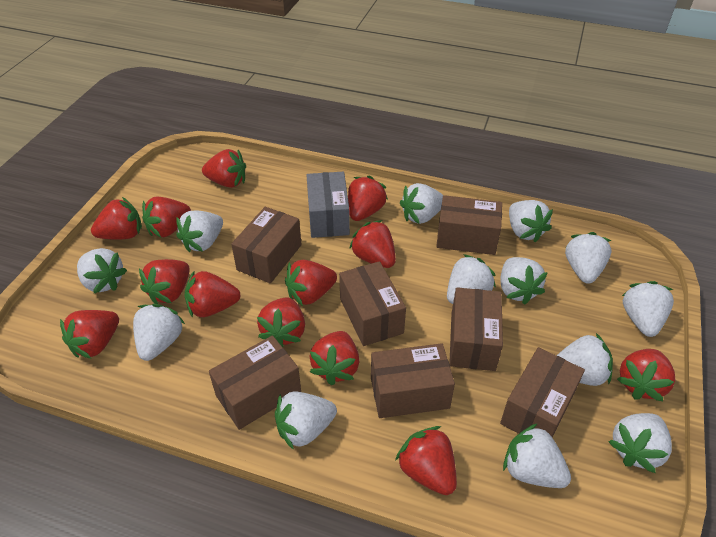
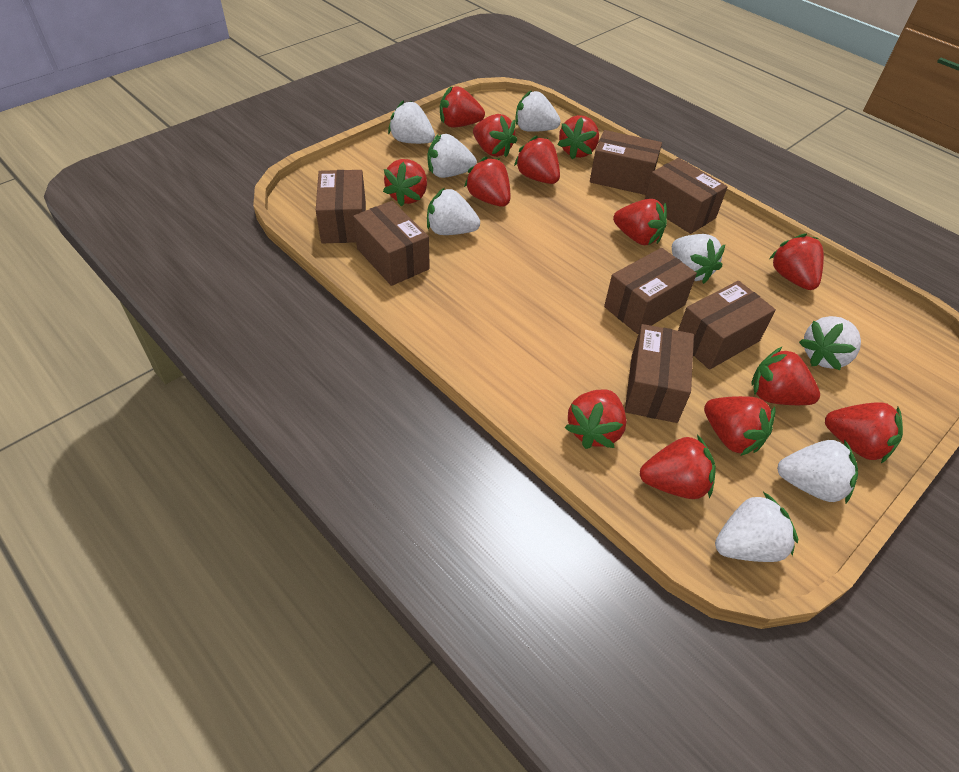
grey box: 1 -> 0
white strawberry: 13 -> 8

